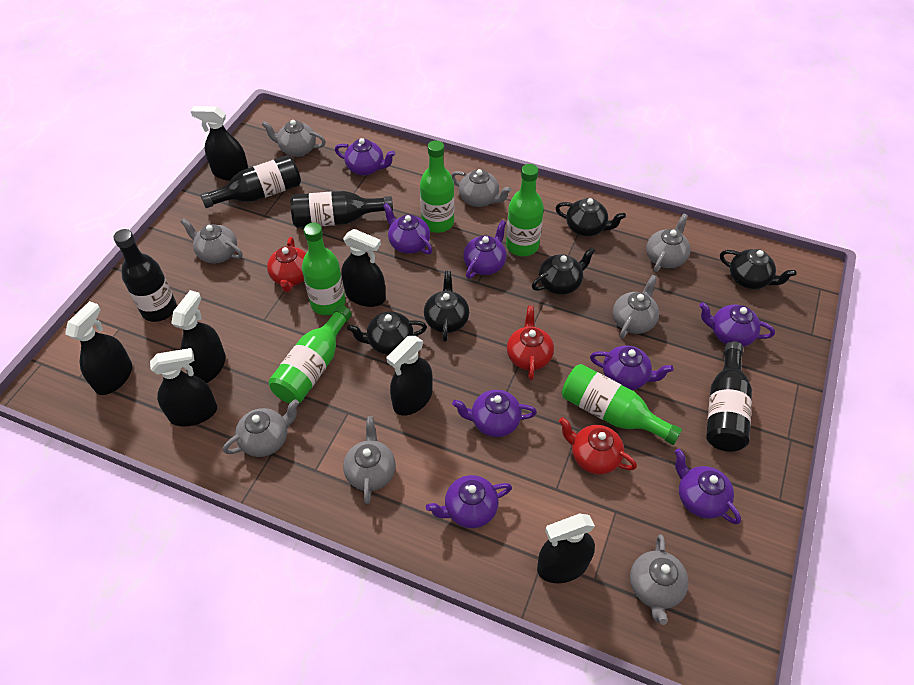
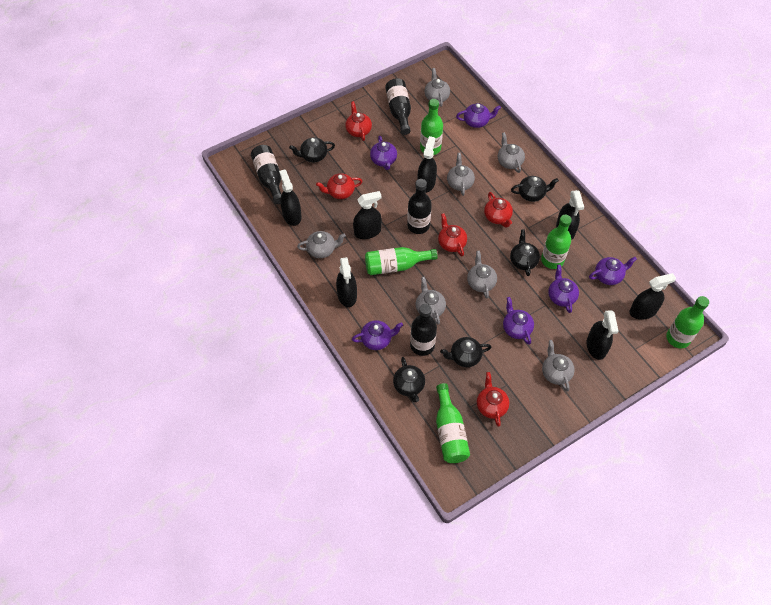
grey teapot: 8 -> 7
purple teapot: 8 -> 6
red teapot: 3 -> 5

